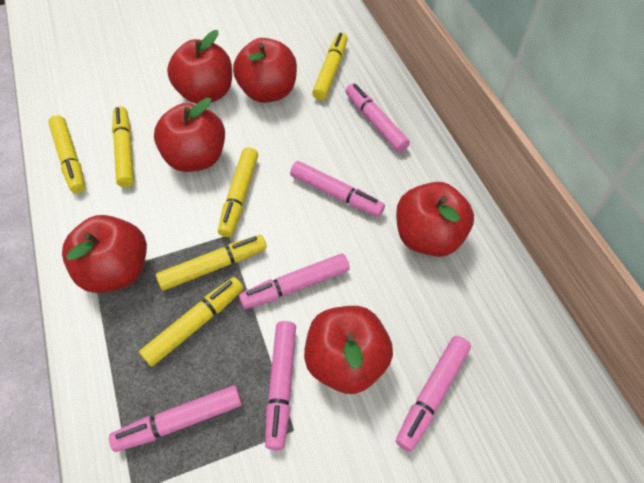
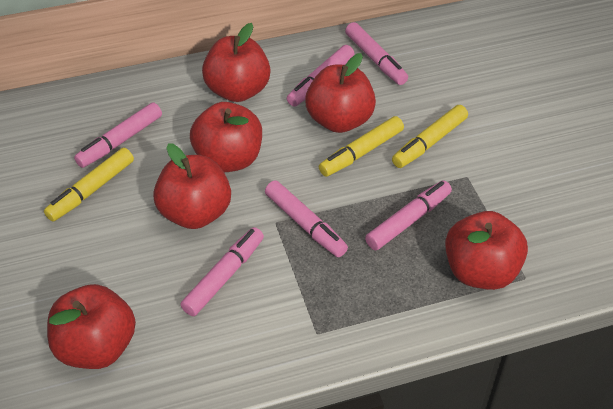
yellow marker: 6 -> 3

